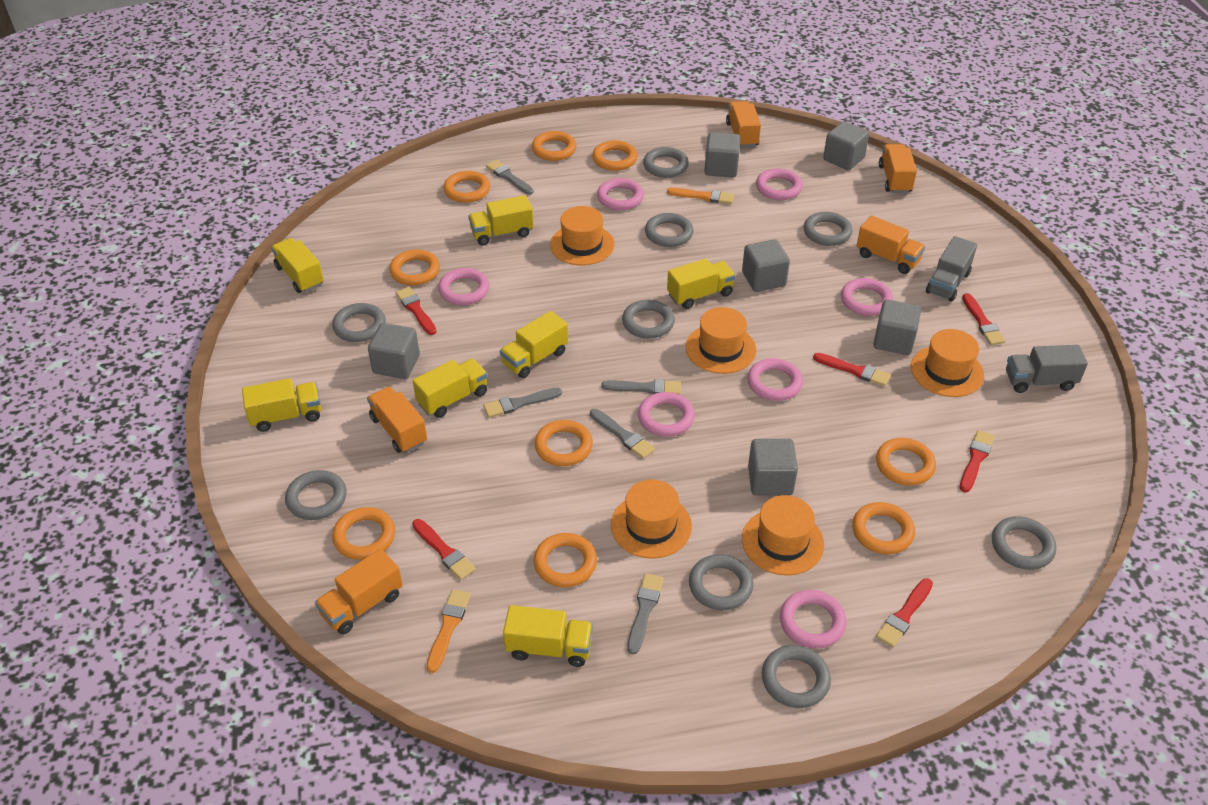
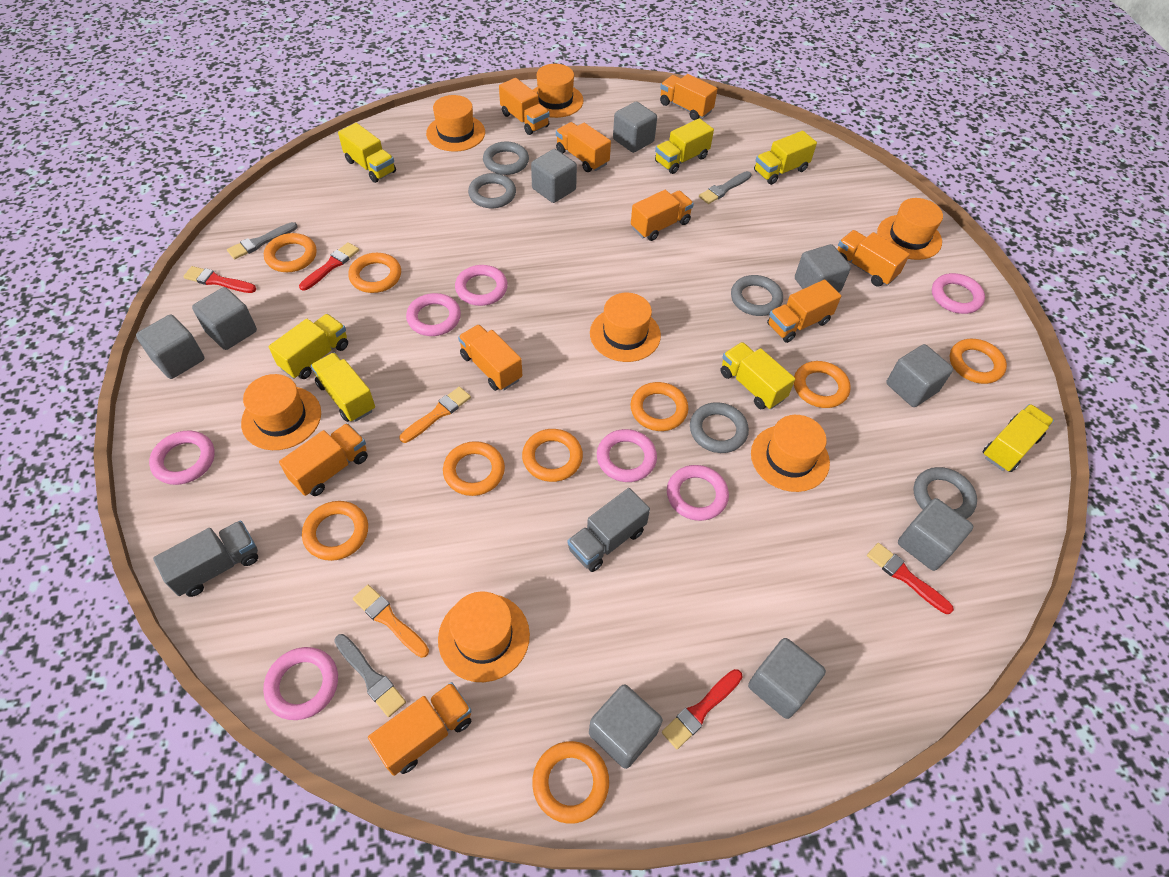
grey brush: 5 -> 3
grey cube: 6 -> 9
grey ring: 9 -> 5
orange hat: 5 -> 7
orange truck: 5 -> 9
red brush: 6 -> 4

